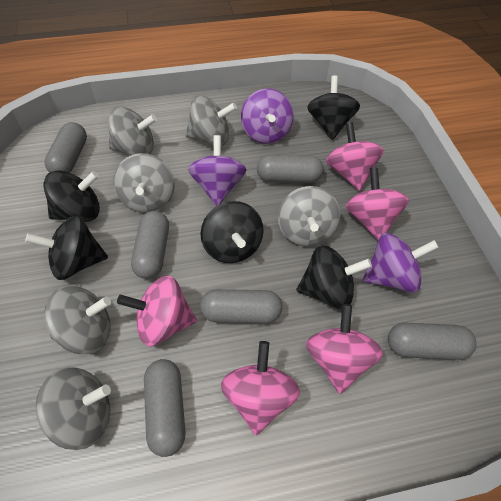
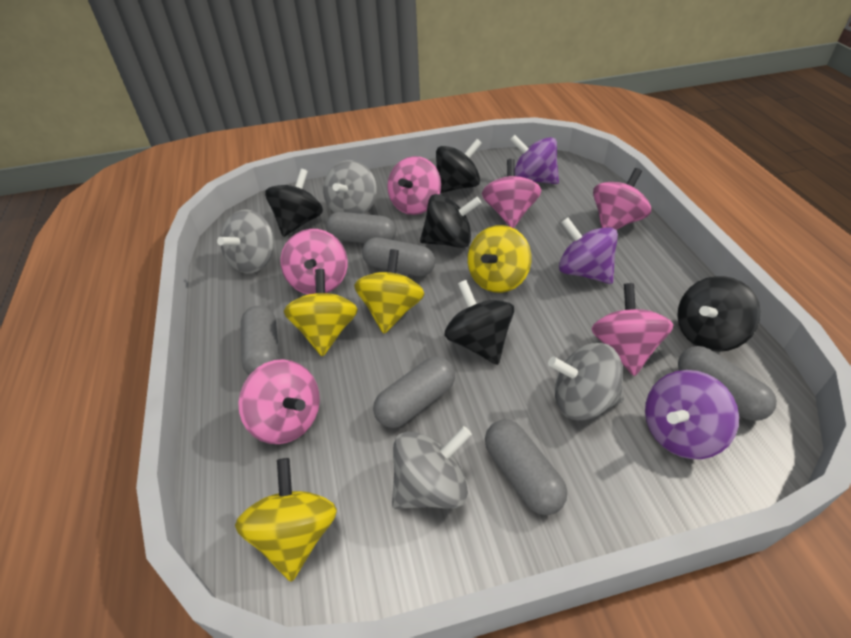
grey spinning top: 6 -> 4
pink spinning top: 5 -> 6
yellow spinning top: 0 -> 4

